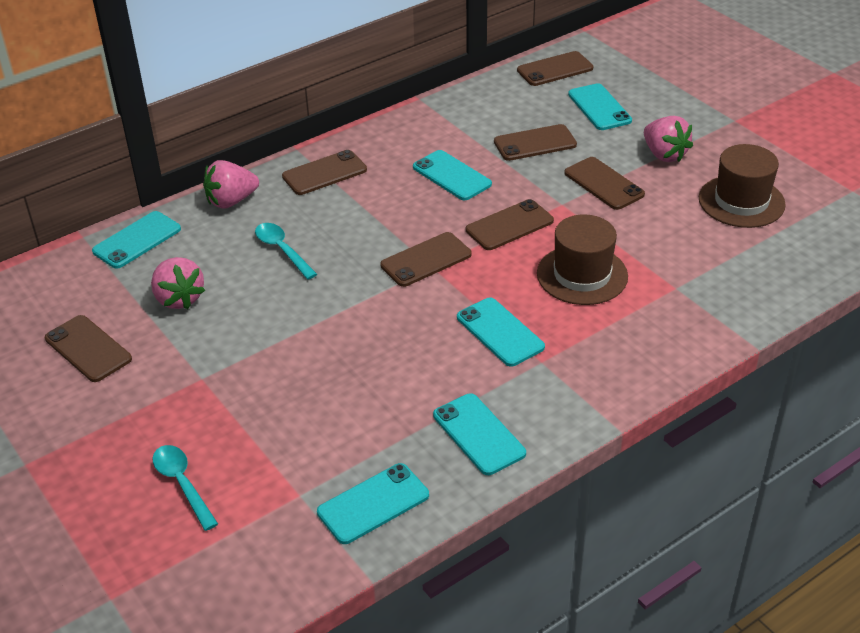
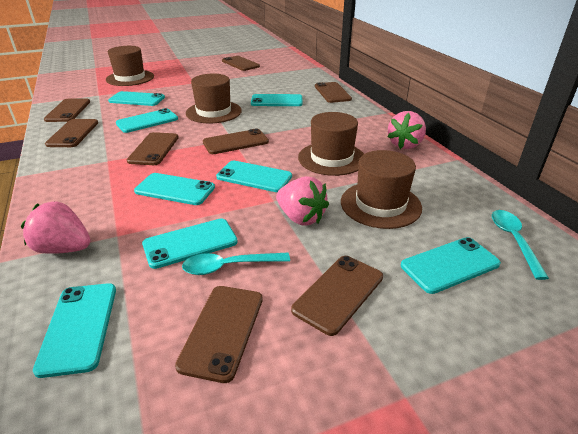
brown hat: 2 -> 4
brown phone: 7 -> 8
turquoise phone: 6 -> 8

